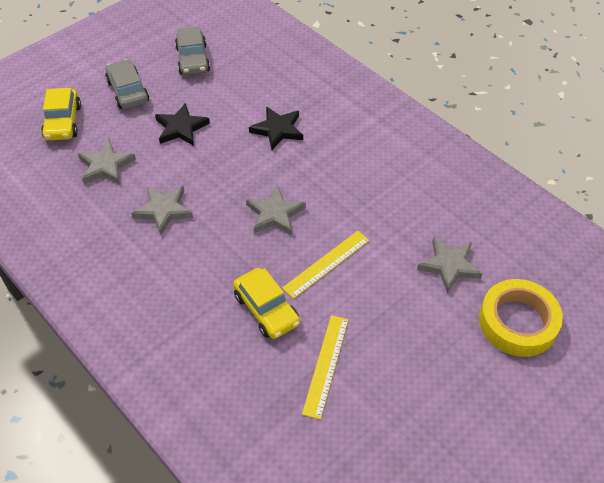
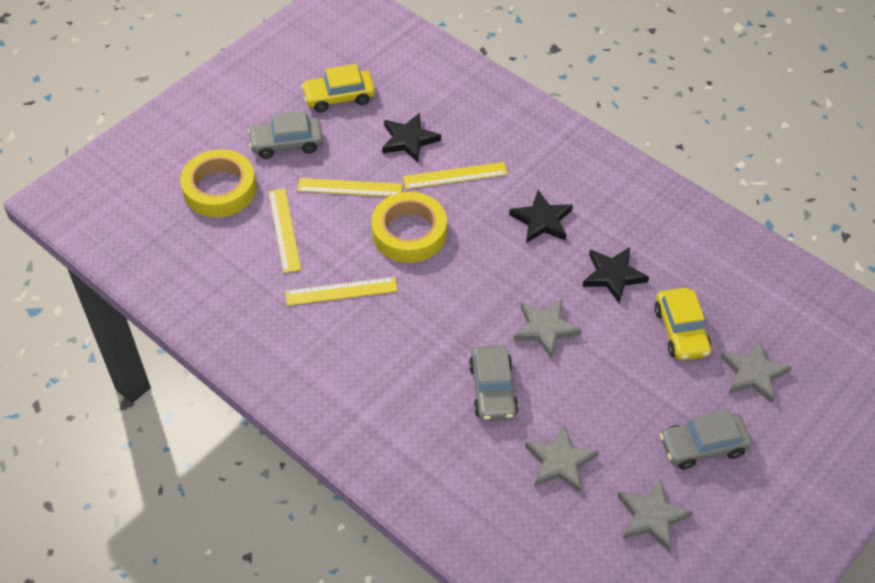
black star: 2 -> 3
grey car: 2 -> 3
yellow ruler: 2 -> 4
yellow tape: 1 -> 2

